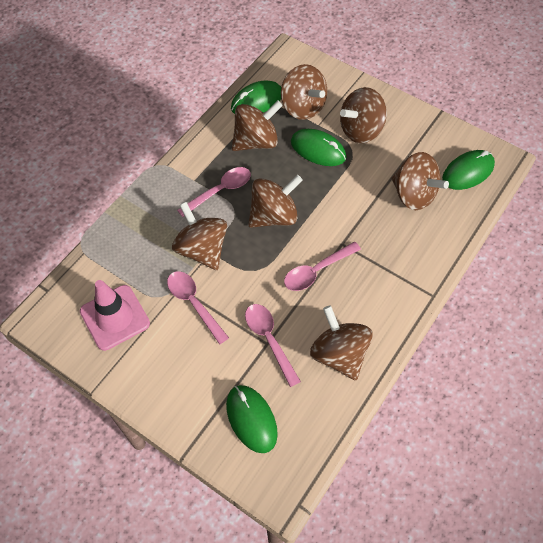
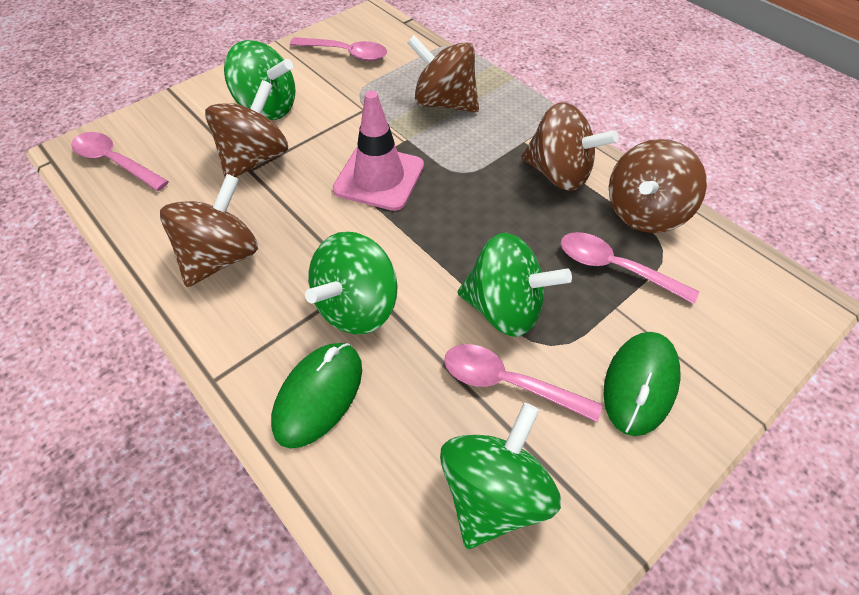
brown spinning top: 7 -> 5
green mouse: 4 -> 2
green spinning top: 0 -> 4

